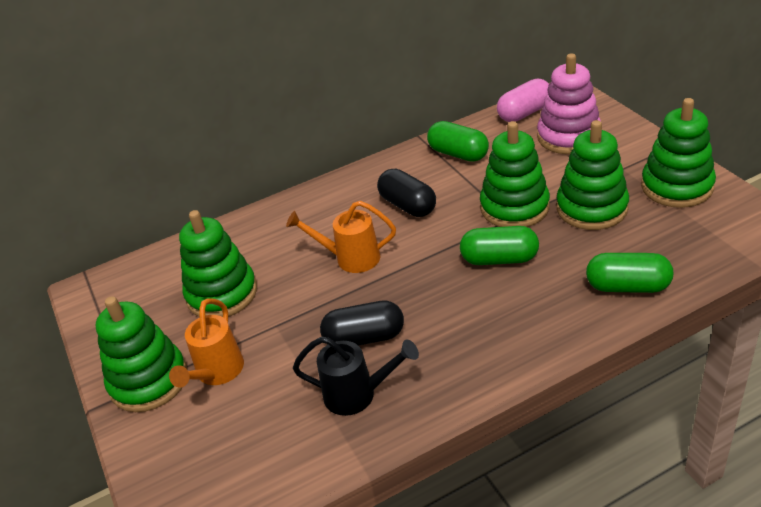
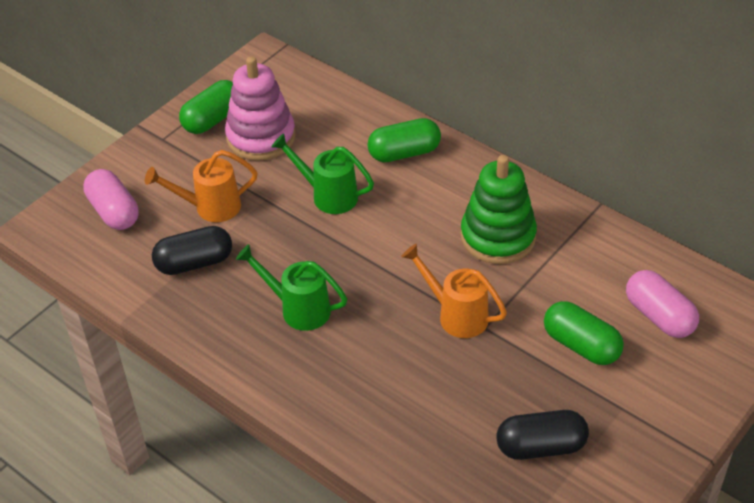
black watering can: 1 -> 0
green stacking toy: 5 -> 1
green watering can: 0 -> 2
pink capsule: 1 -> 2

